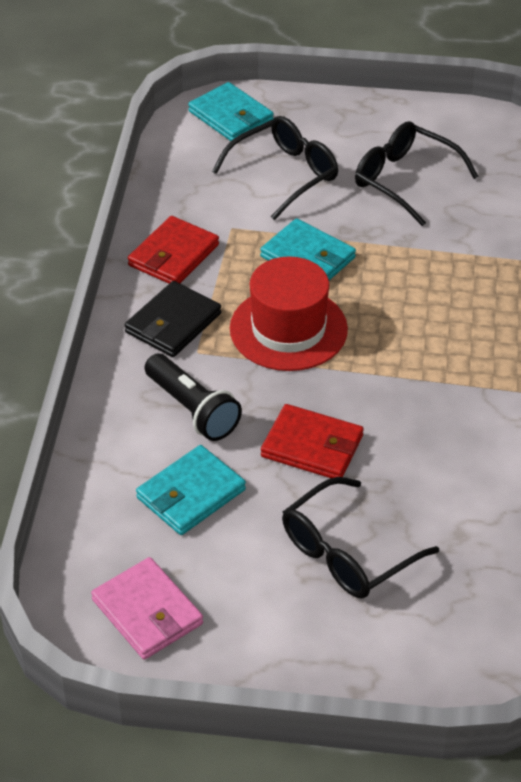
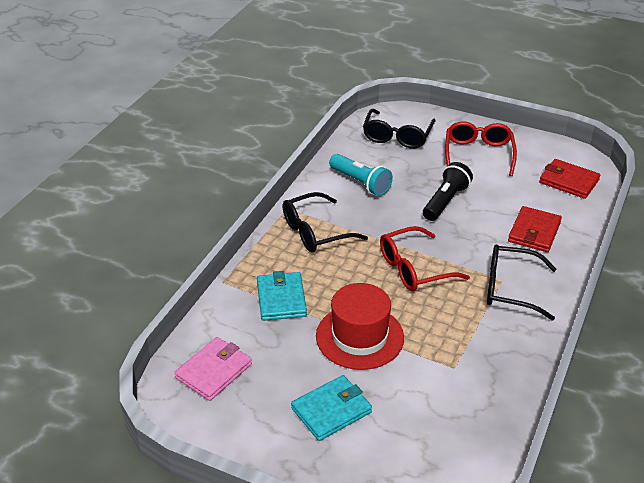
black wallet: 1 -> 0
red glasses: 0 -> 2
turquoise flashlight: 0 -> 1
turquoise wallet: 3 -> 2

